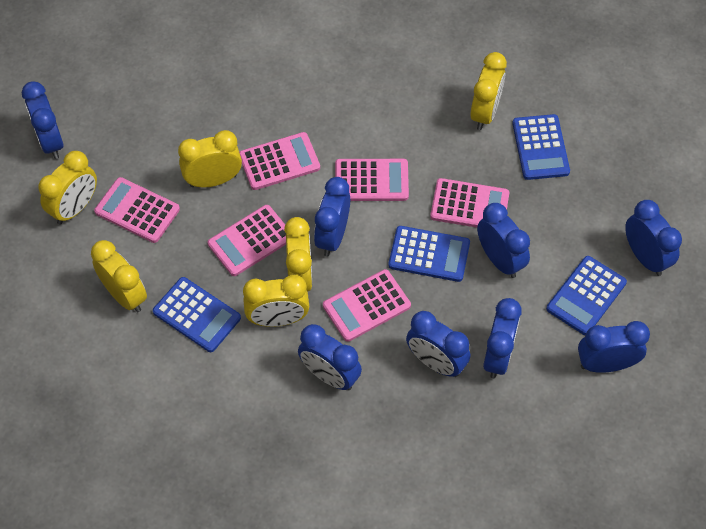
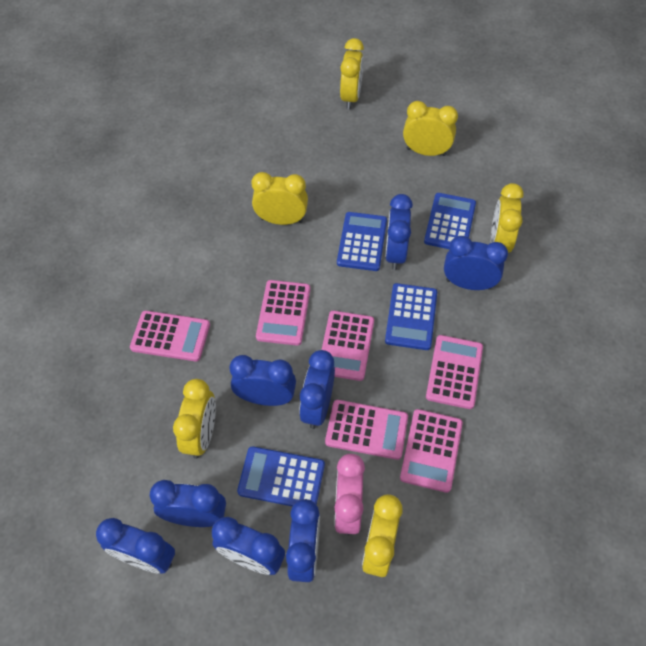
pink clock: 0 -> 1

